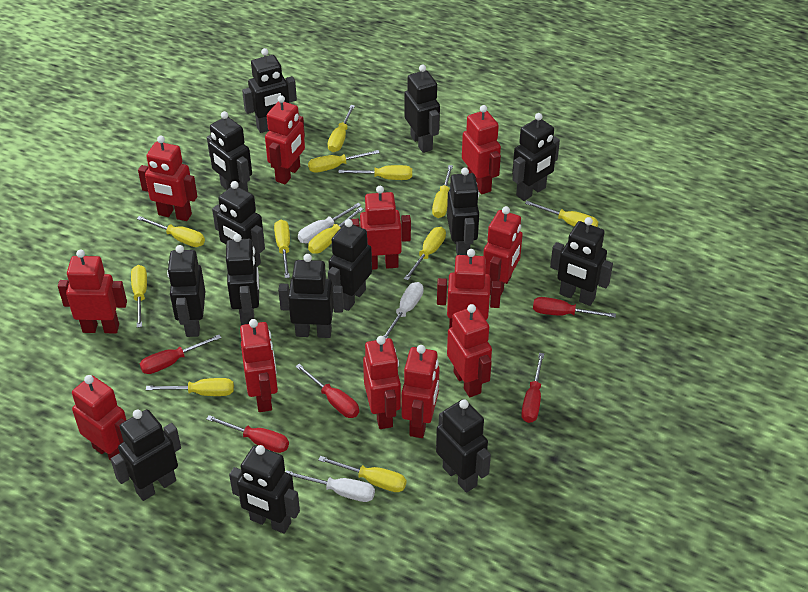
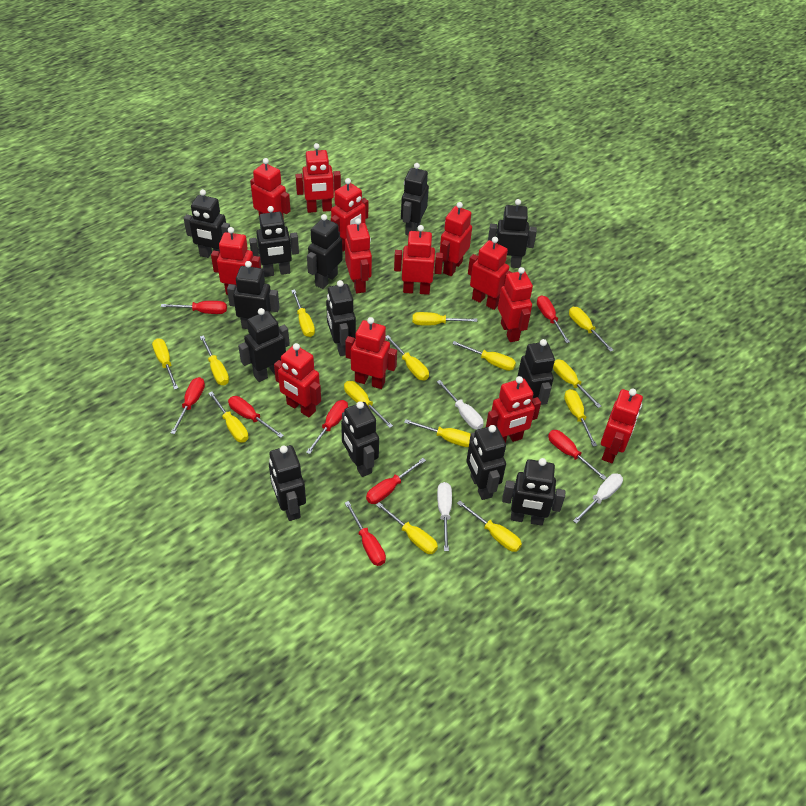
black robot: 14 -> 13
red robot: 12 -> 13
red screwdriver: 5 -> 8
yellow screwdriver: 12 -> 14

